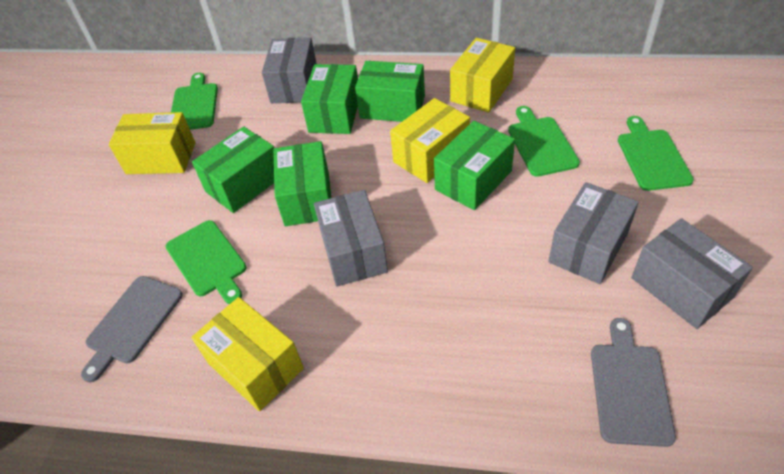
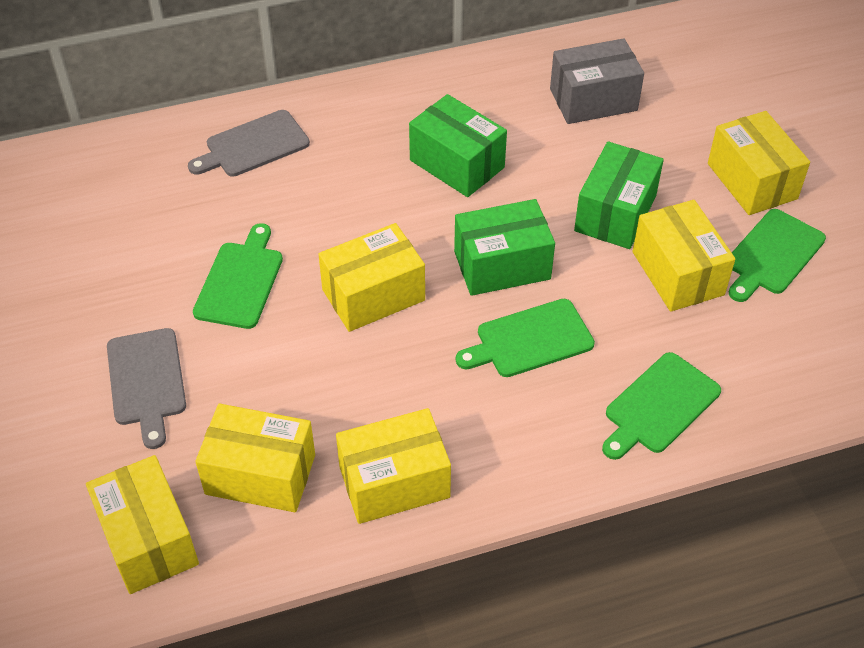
green box: 5 -> 3
grey box: 4 -> 1
yellow box: 4 -> 6

